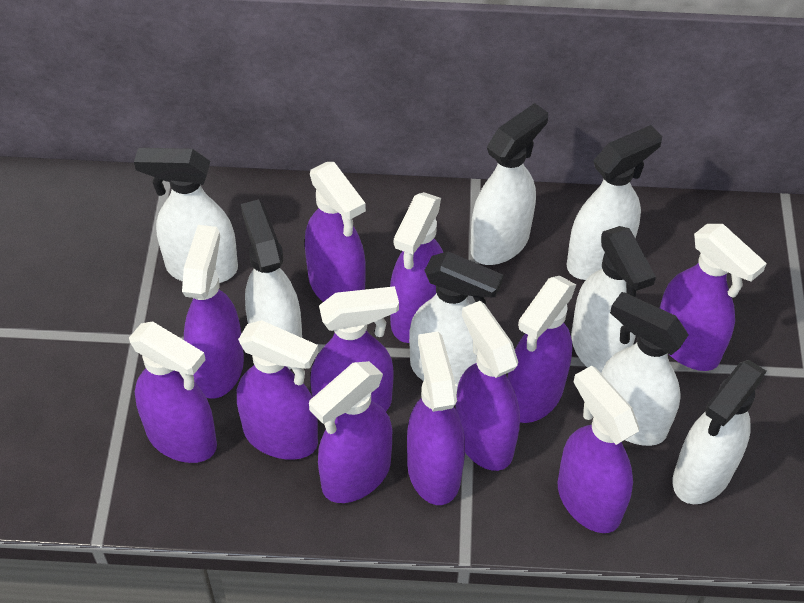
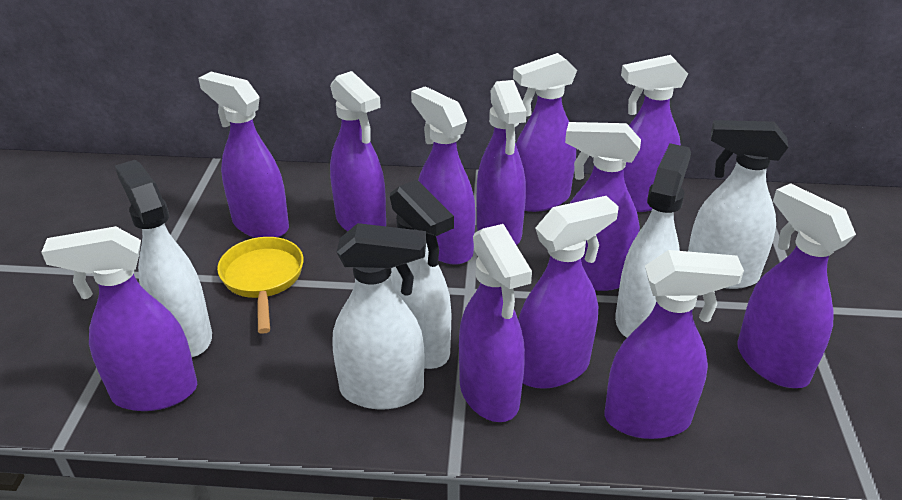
white spray bottle: 8 -> 5
yellow pan: 0 -> 1

